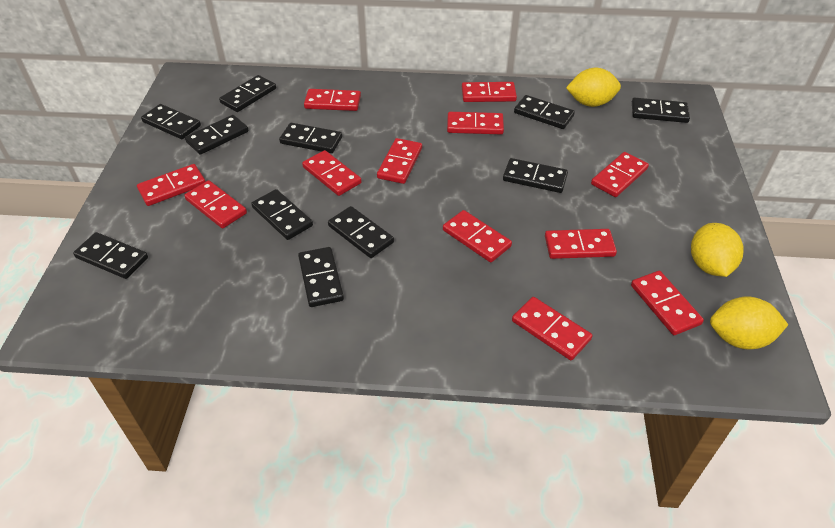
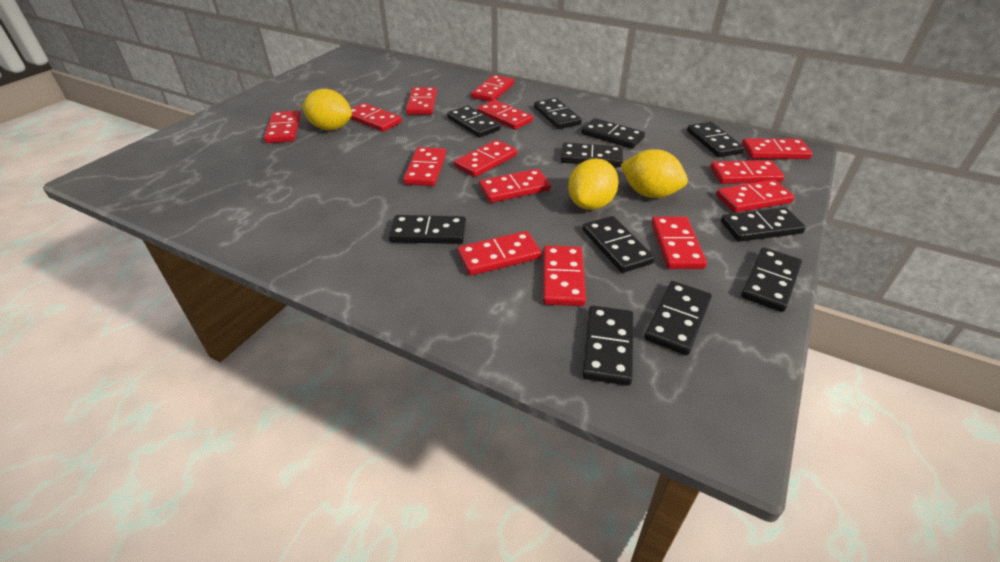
red domino: 12 -> 14

